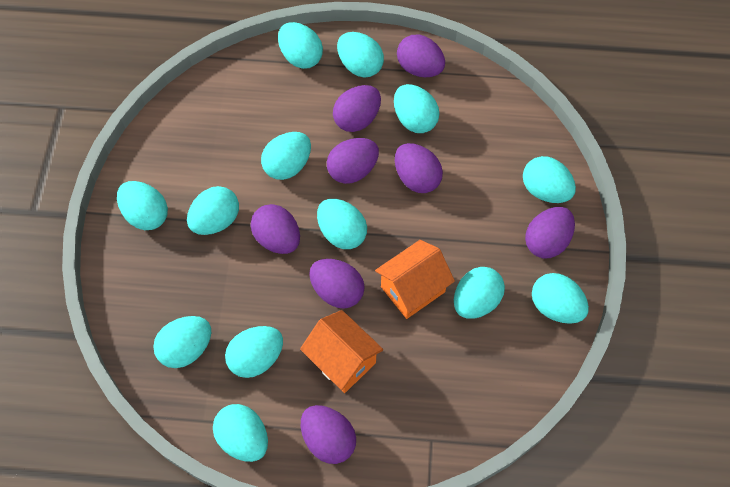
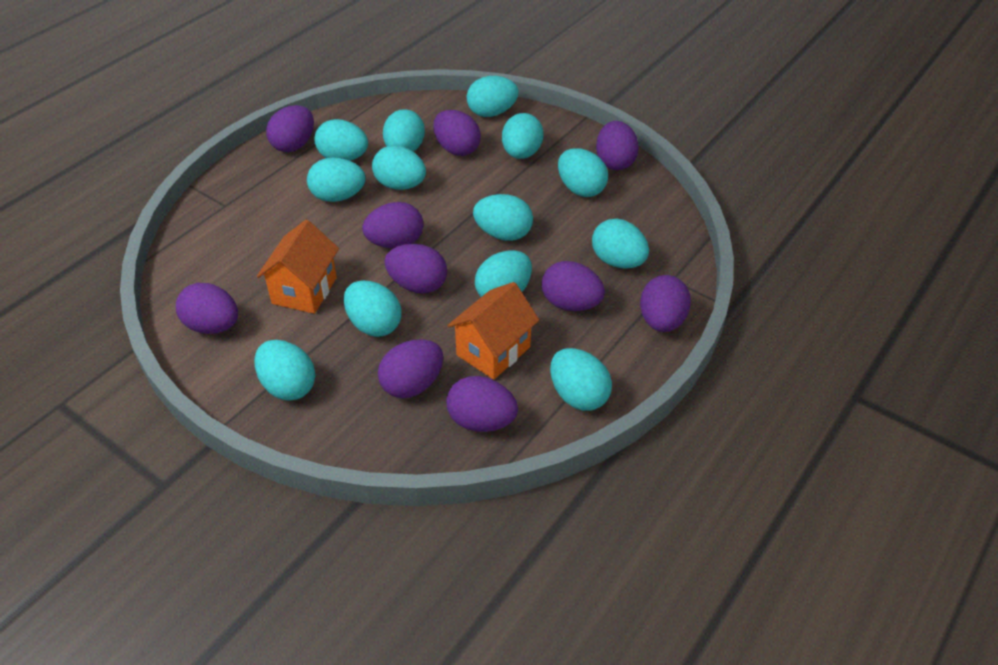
purple egg: 8 -> 10

